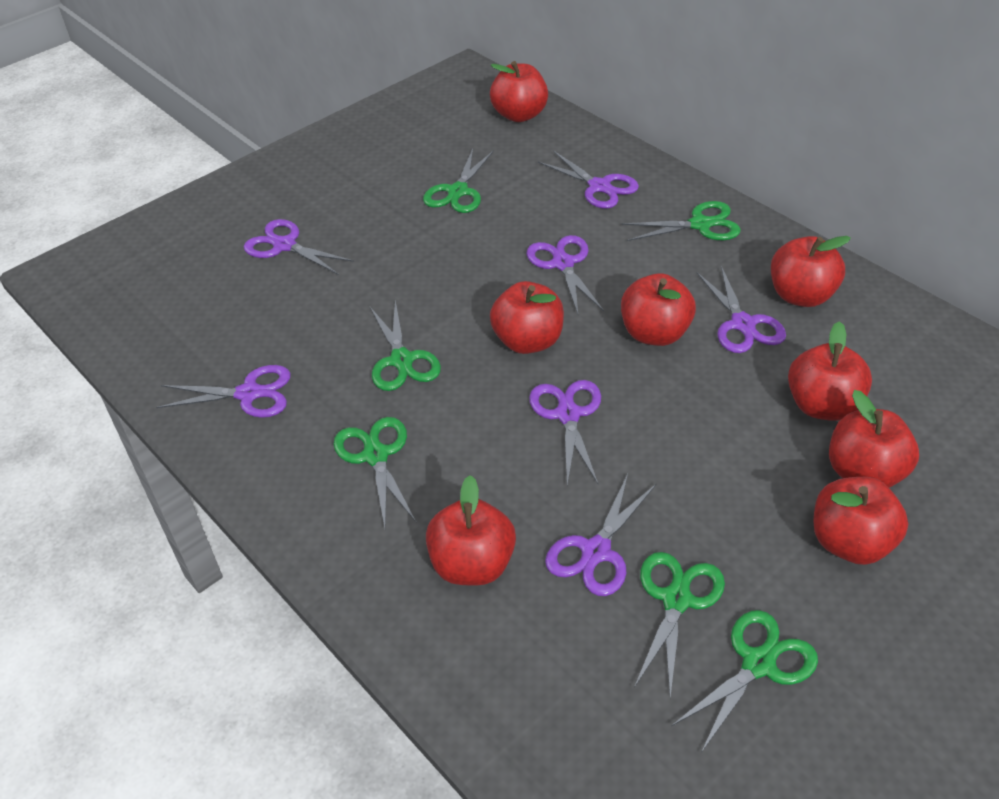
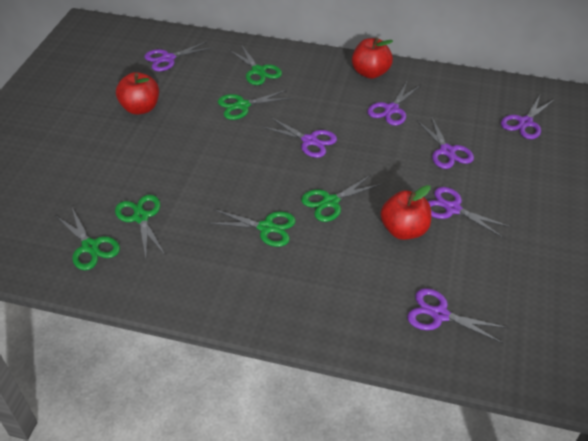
red apple: 8 -> 3

